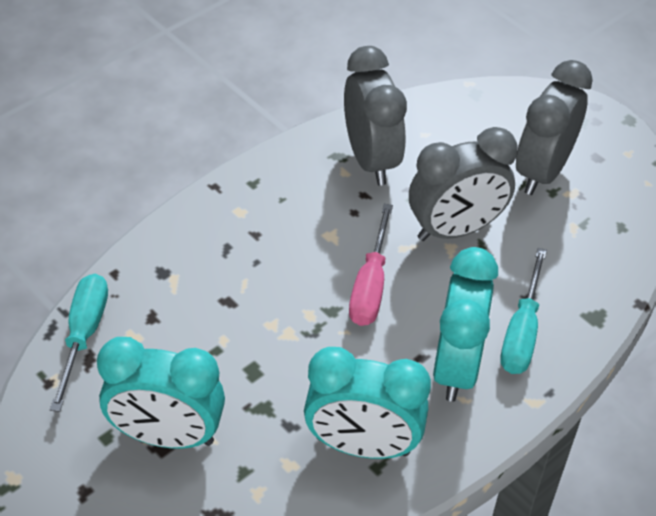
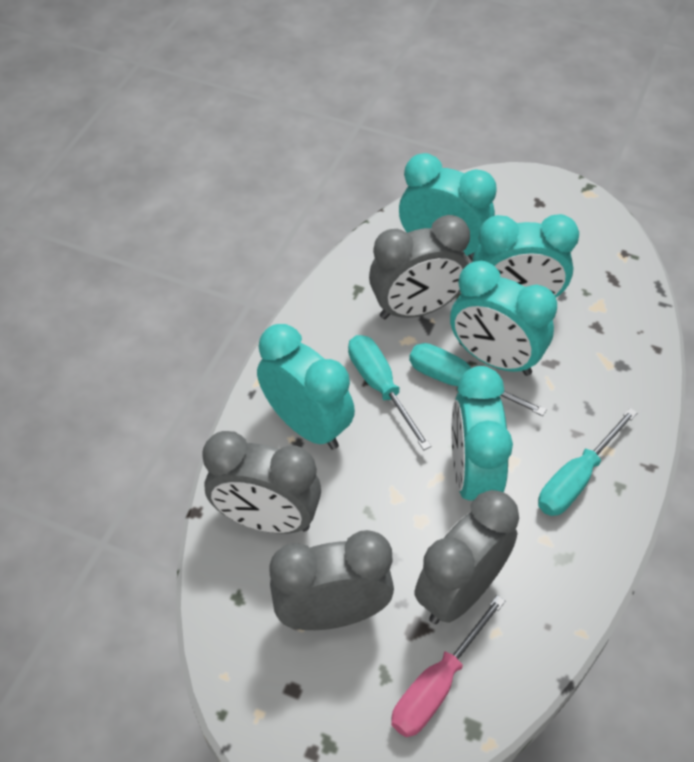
grey clock: 3 -> 4
turquoise clock: 3 -> 5
turquoise screwdriver: 2 -> 3

